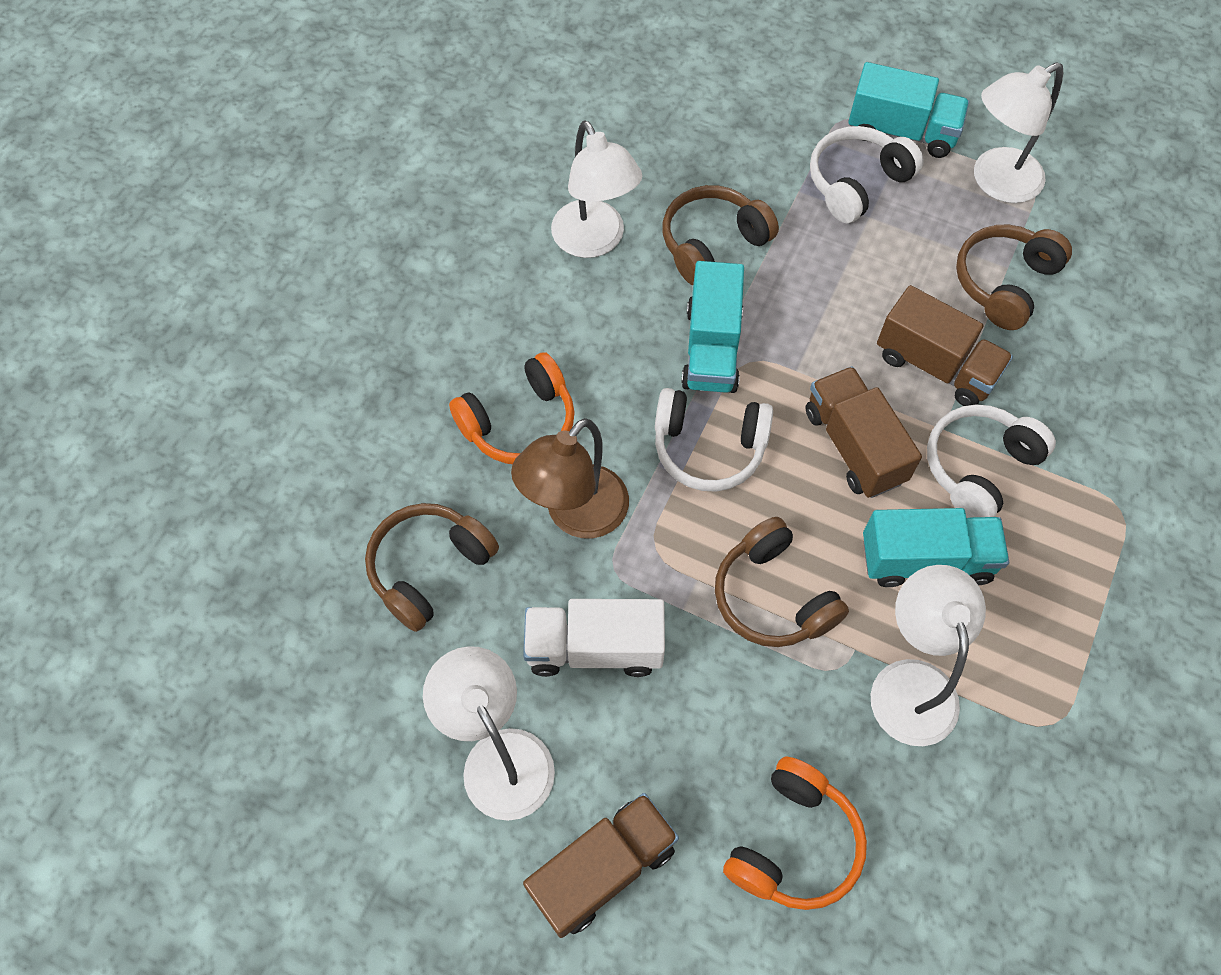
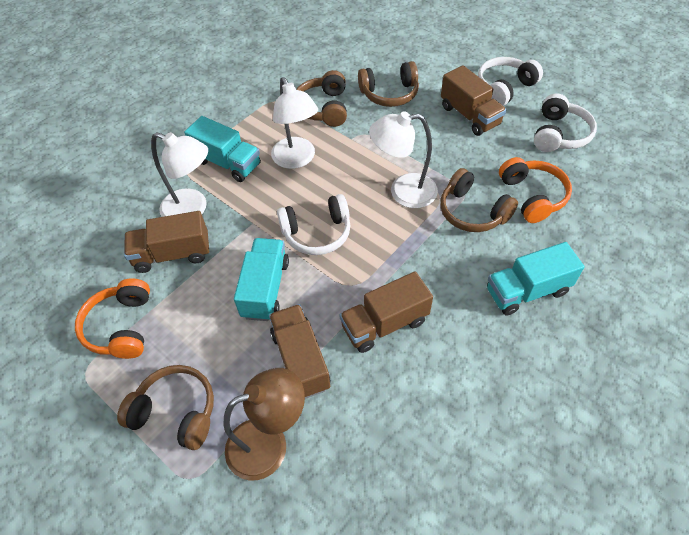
brown truck: 3 -> 4
white lamp: 4 -> 3
white truck: 1 -> 0

